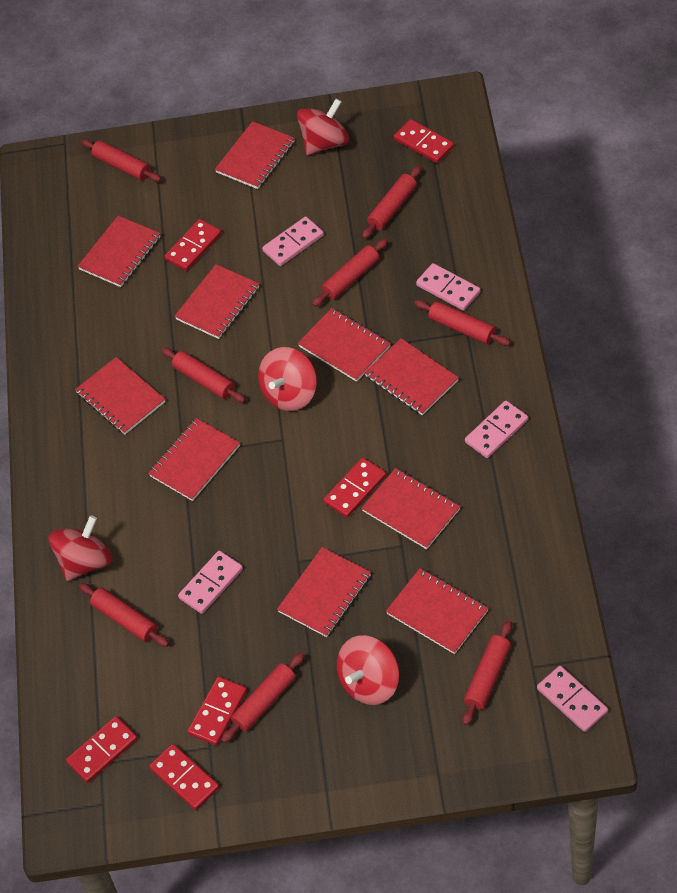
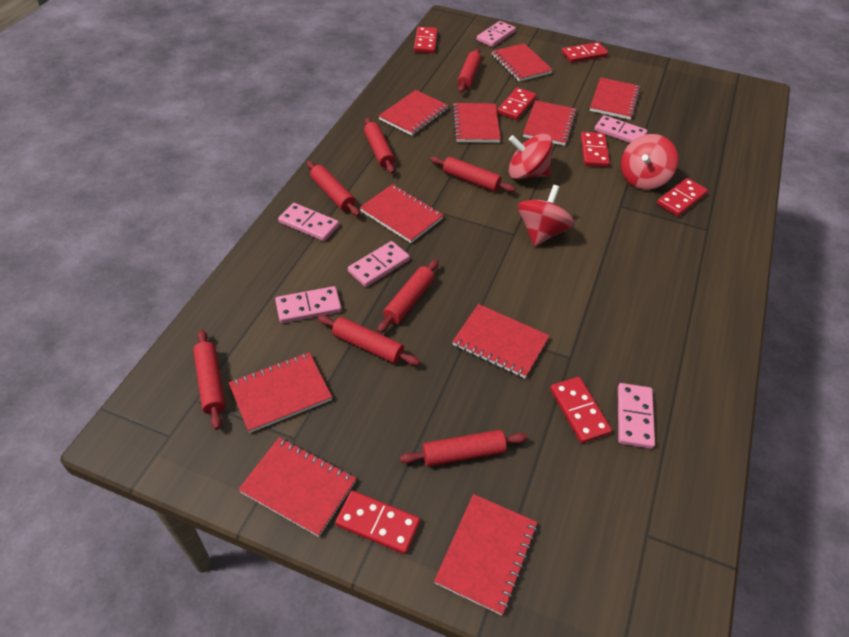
pink domino: 5 -> 6
red domino: 6 -> 7
red spinning top: 4 -> 3

